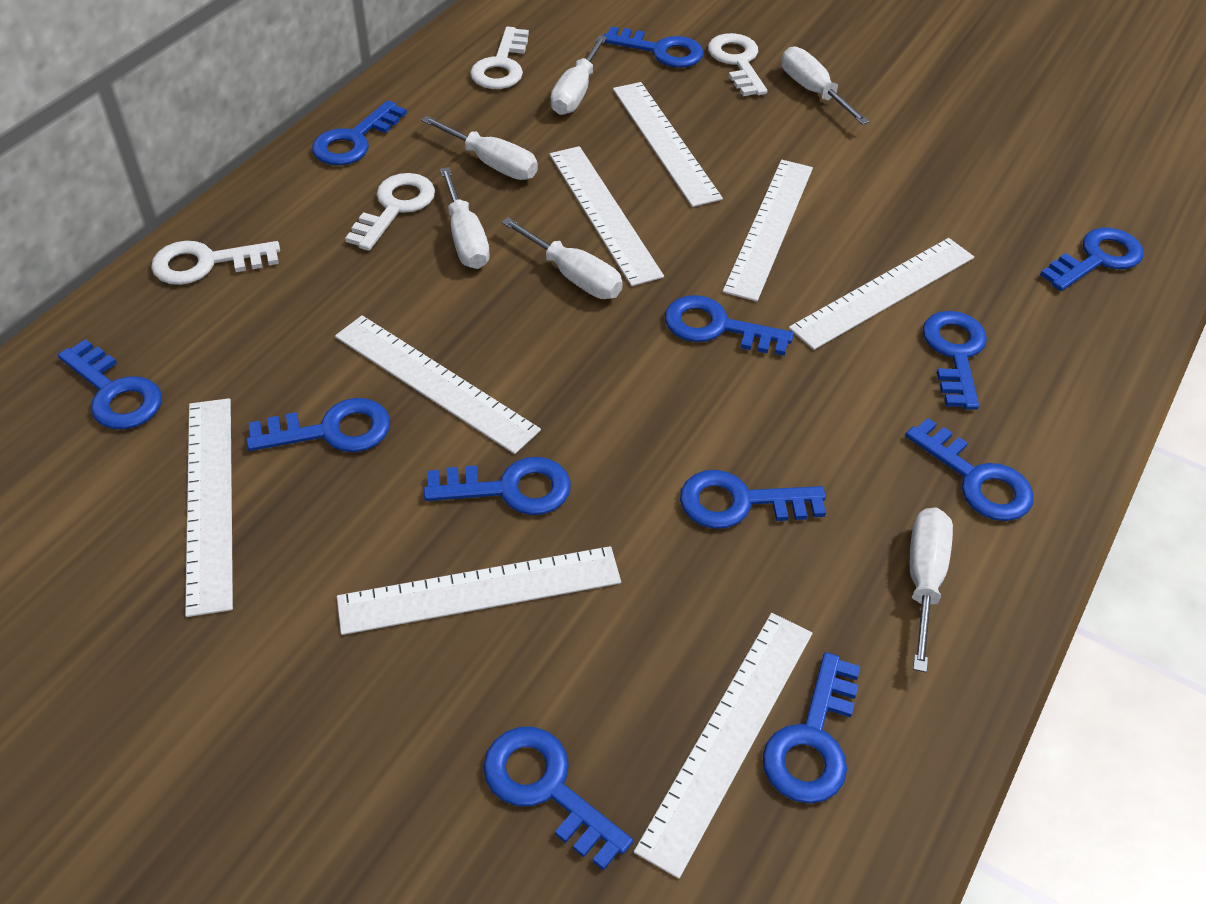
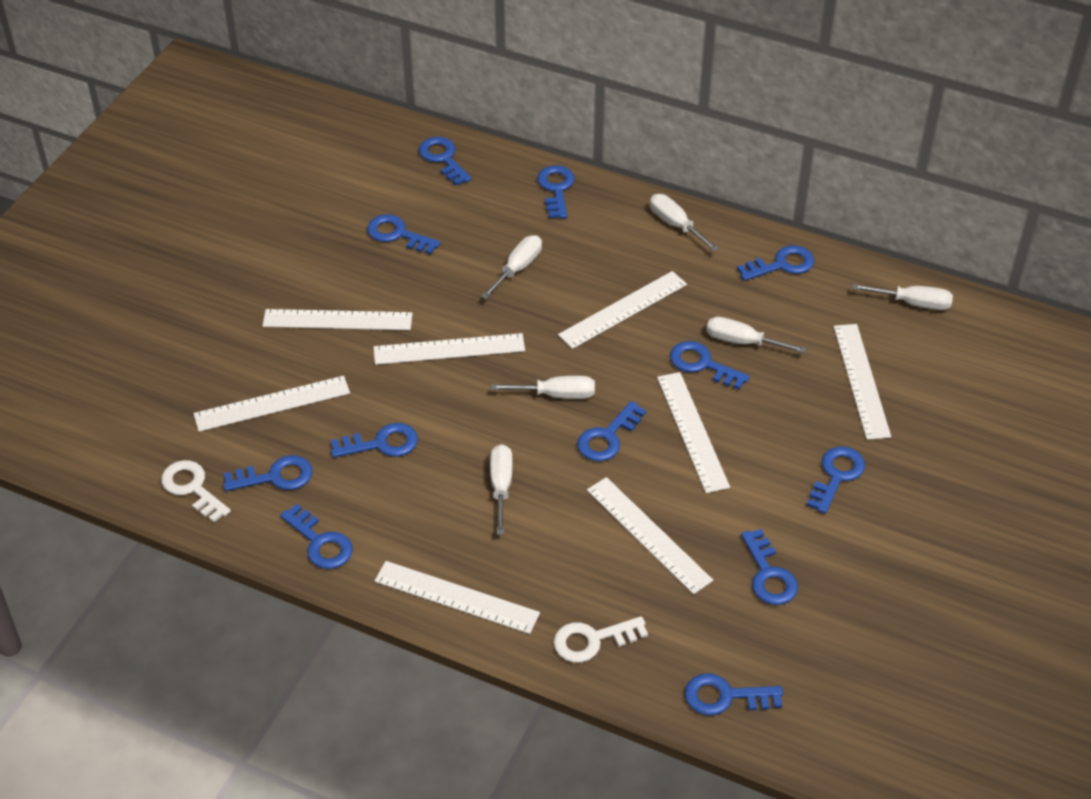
white key: 4 -> 2

